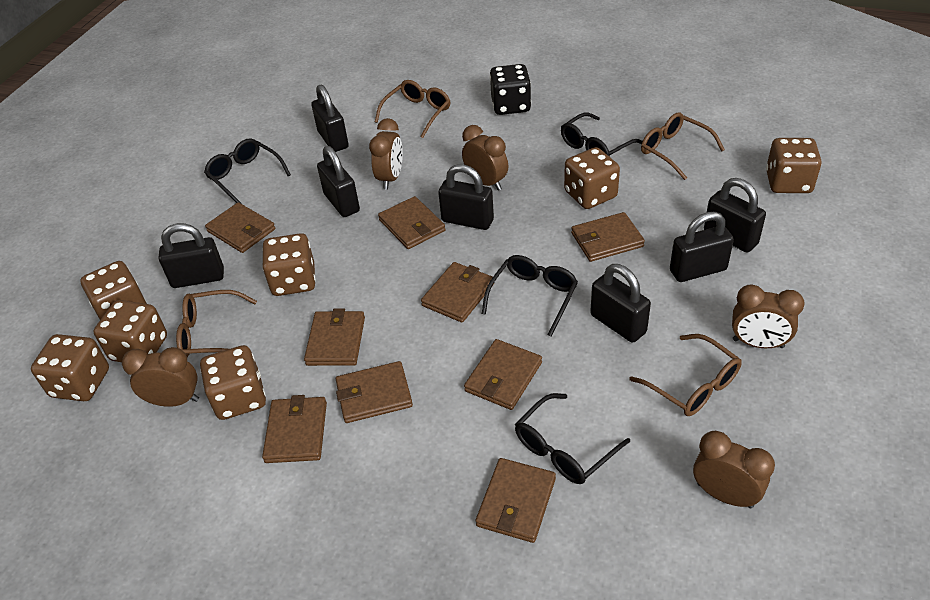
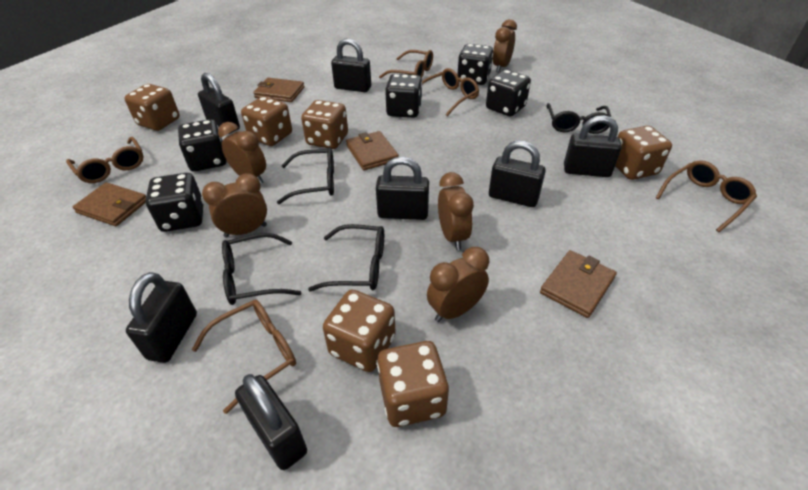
black dice: 1 -> 5
brown dice: 7 -> 6
brown glasses: 4 -> 5
brown wallet: 9 -> 4

